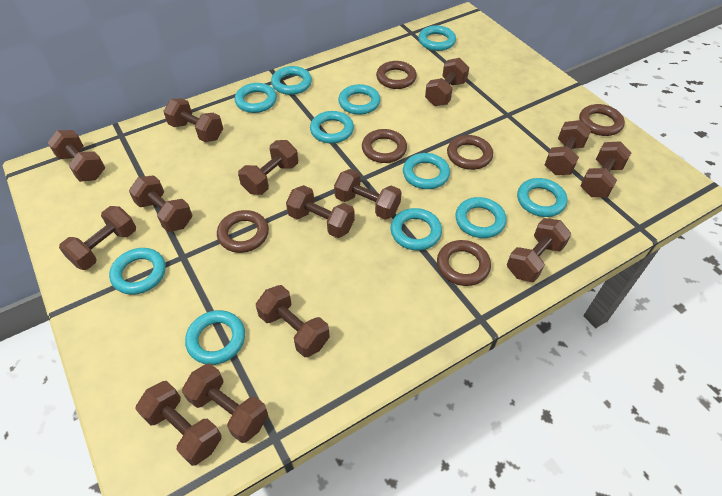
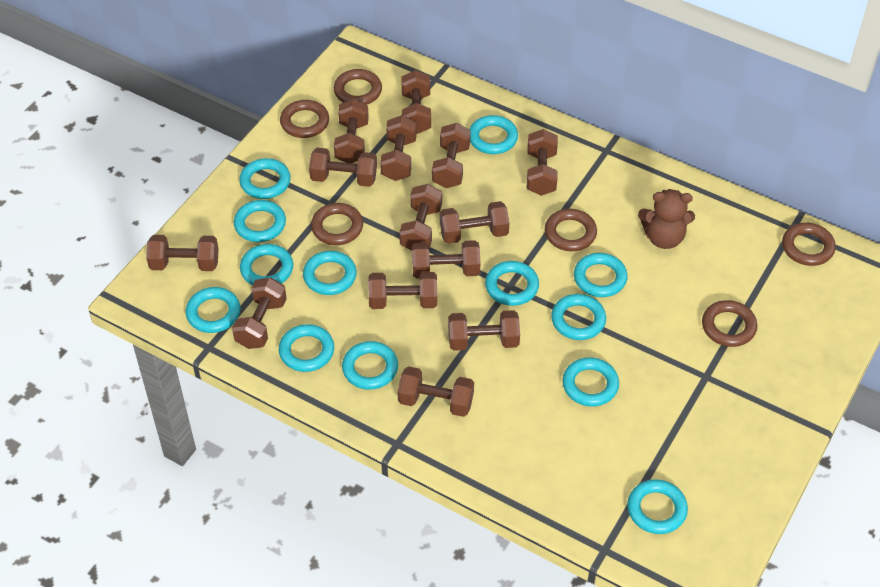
brown teddy bear: 0 -> 1
turquoise ring: 11 -> 13

